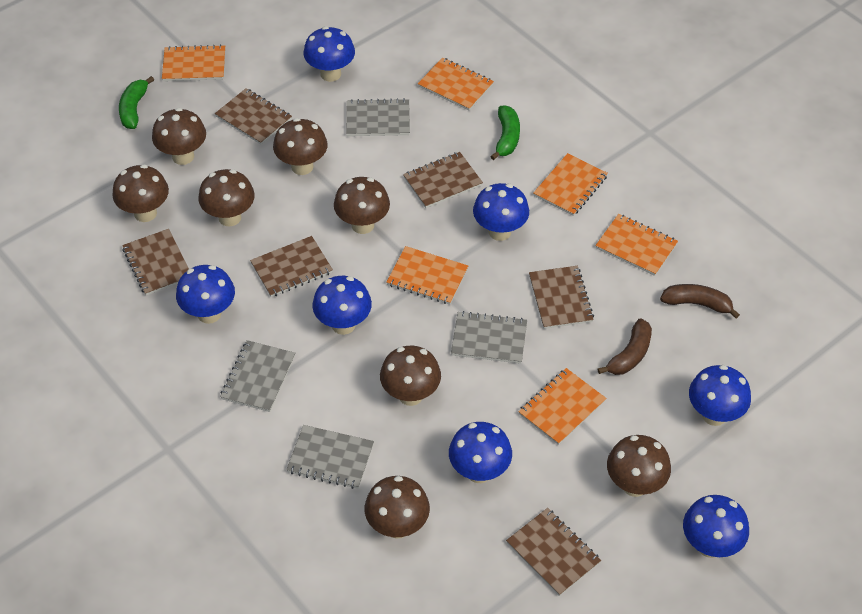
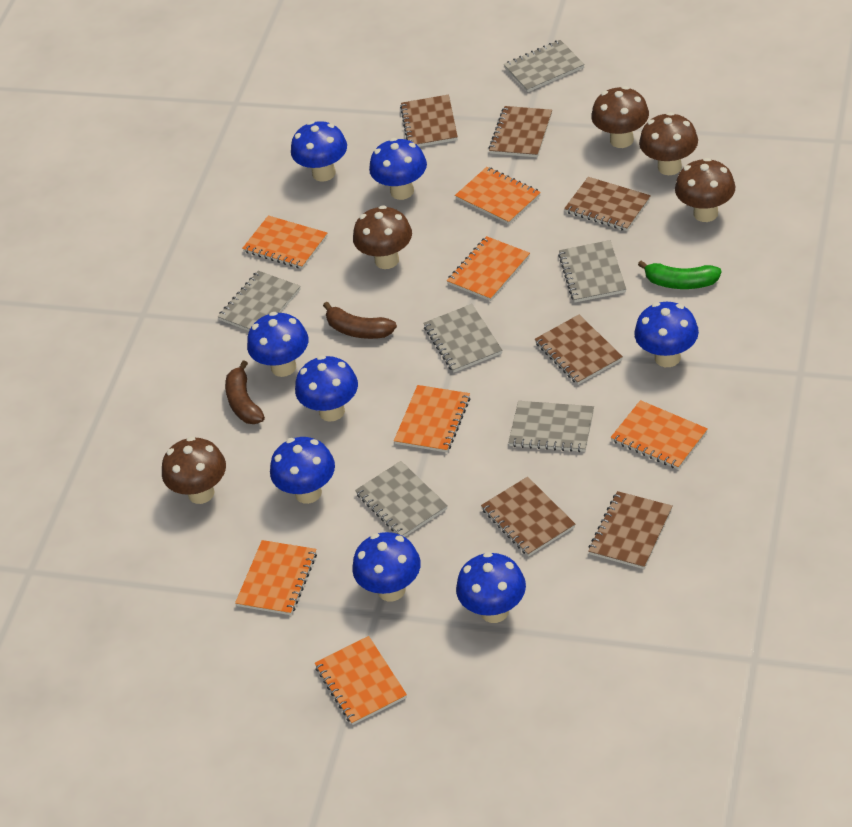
blue mushroom: 7 -> 8
brown mushroom: 8 -> 5
green banana: 2 -> 1
grey notebook: 4 -> 6
orange notebook: 6 -> 7

